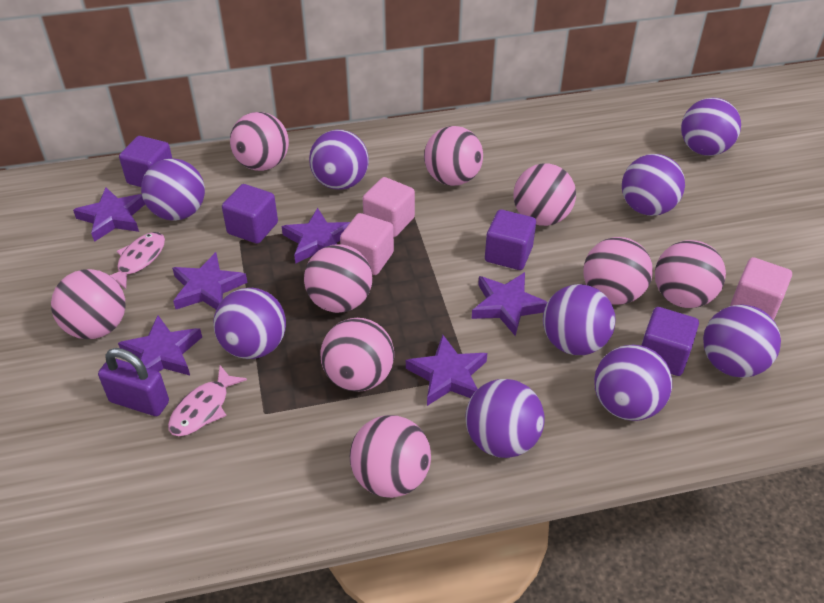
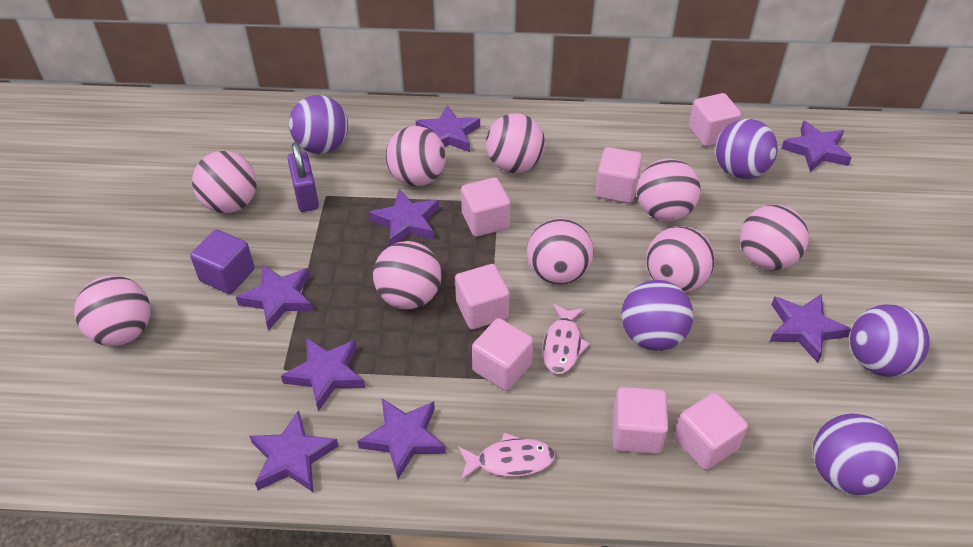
pink cube: 3 -> 7
purple ball: 9 -> 5
purple cube: 4 -> 1
purple star: 6 -> 8

